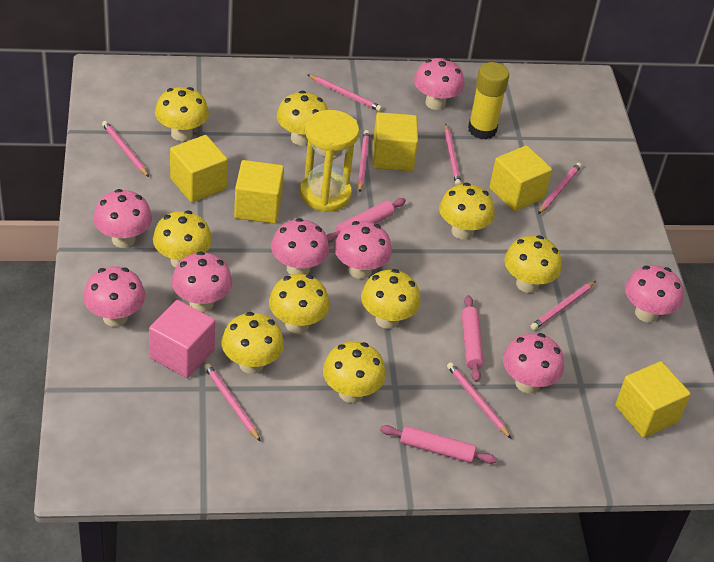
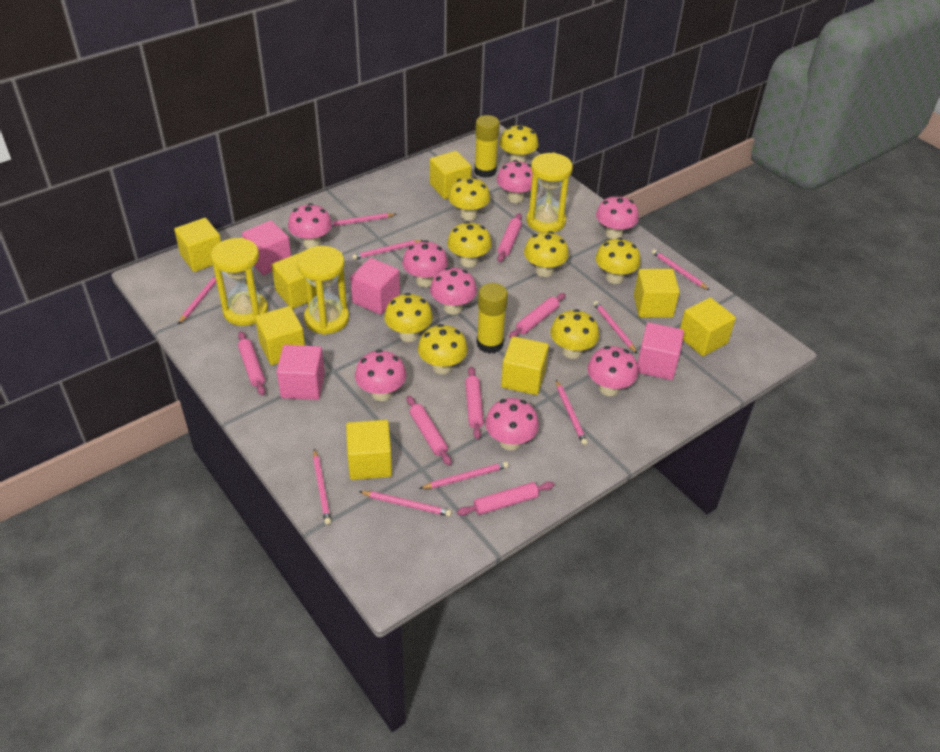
pink cube: 1 -> 4
pink pencil: 8 -> 9
pink rolling pin: 3 -> 6
yellow cube: 5 -> 8
yellow glue stick: 1 -> 2
yellow hourglass: 1 -> 3
yellow mushroom: 9 -> 8

